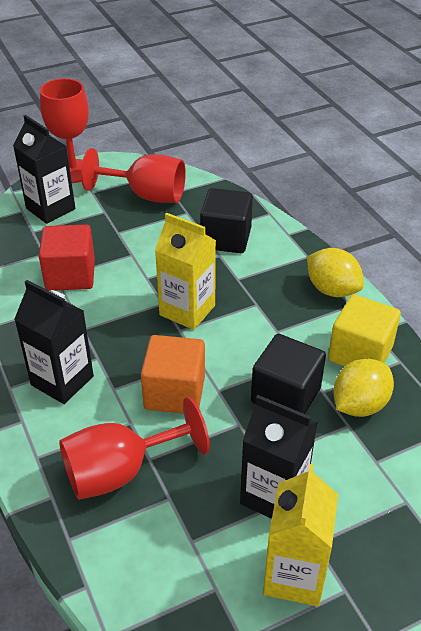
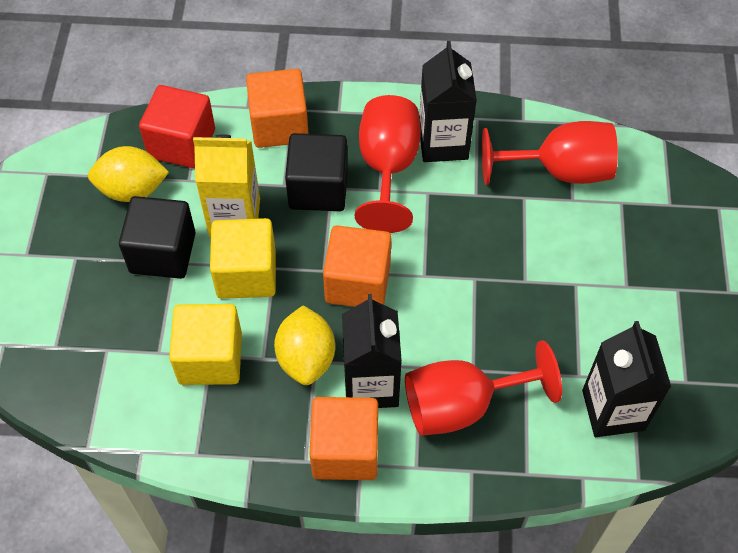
orange cube: 1 -> 3
yellow carton: 2 -> 1
yellow cube: 1 -> 2

